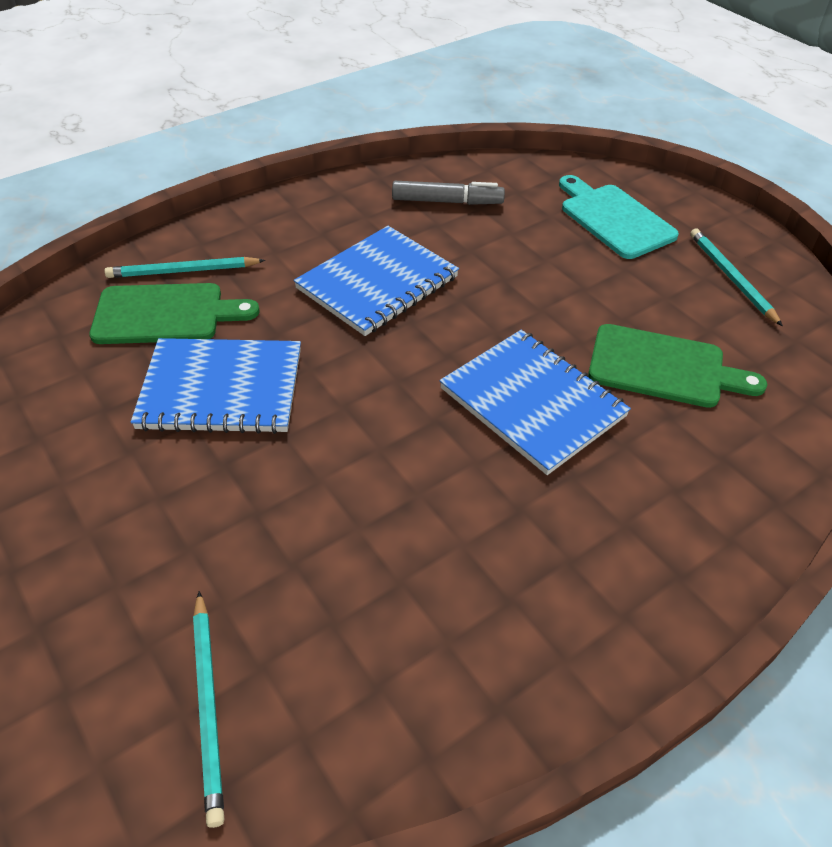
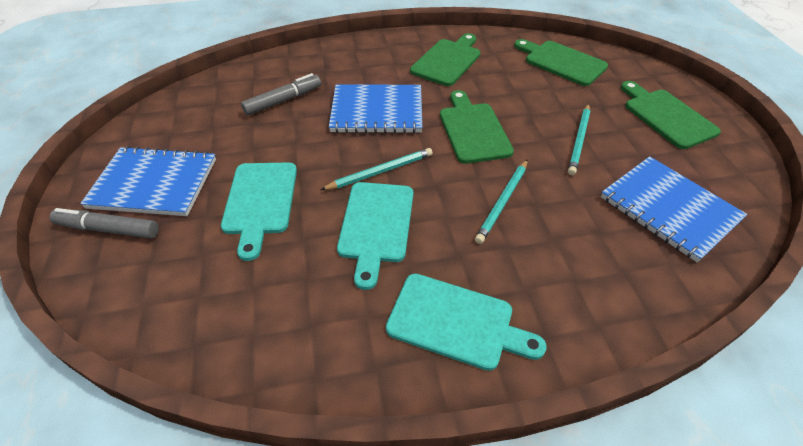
green cutting board: 2 -> 4
grey marker: 1 -> 2
turquoise cutting board: 1 -> 3

